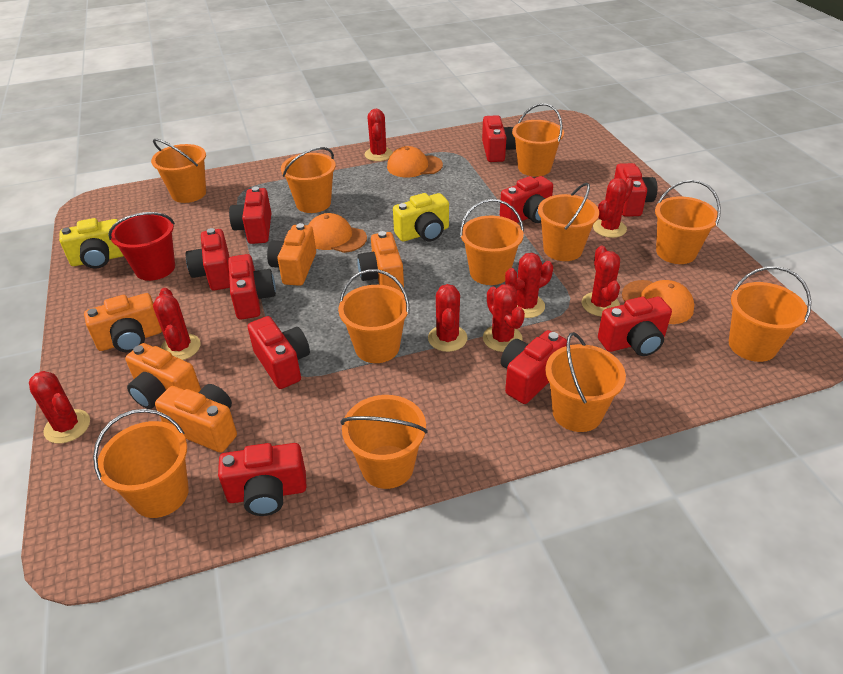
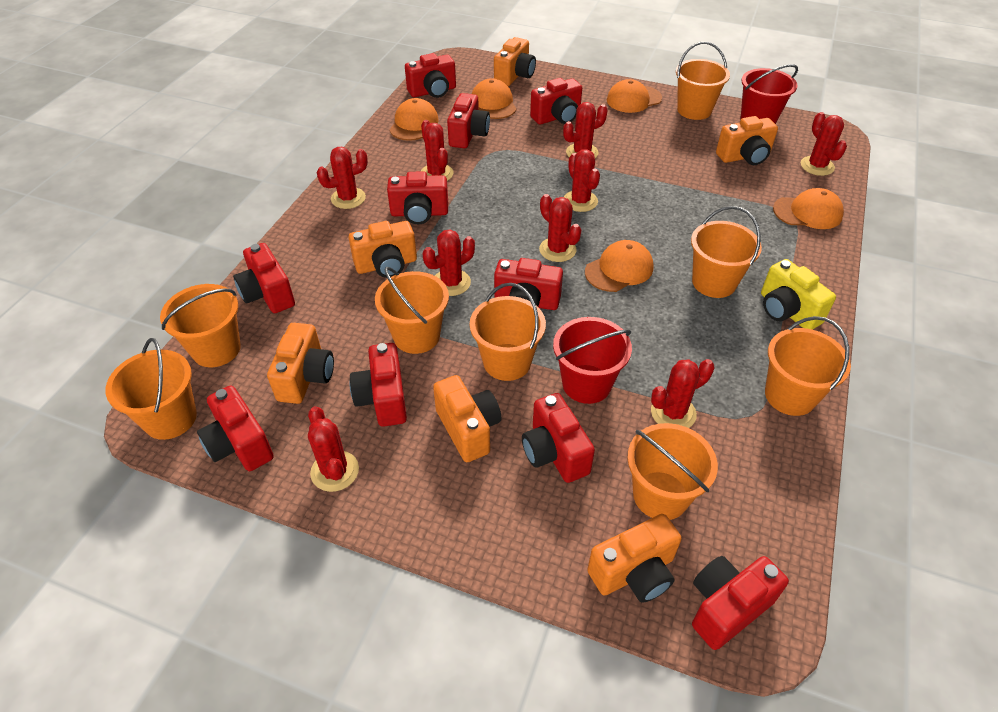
orange bucket: 11 -> 8
orange camera: 5 -> 6
orange cap: 3 -> 5
red bucket: 1 -> 2
red cactus: 8 -> 9
yellow camera: 2 -> 1

